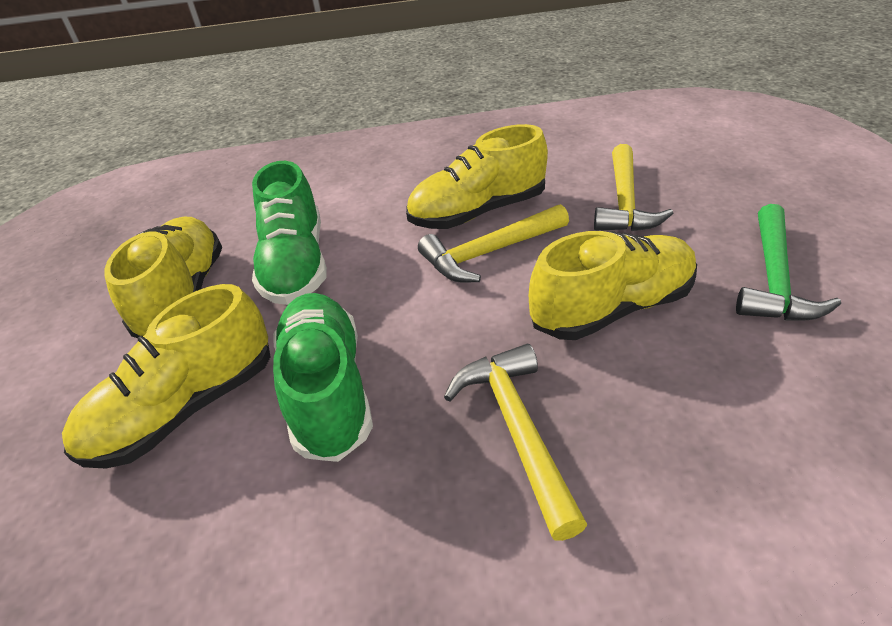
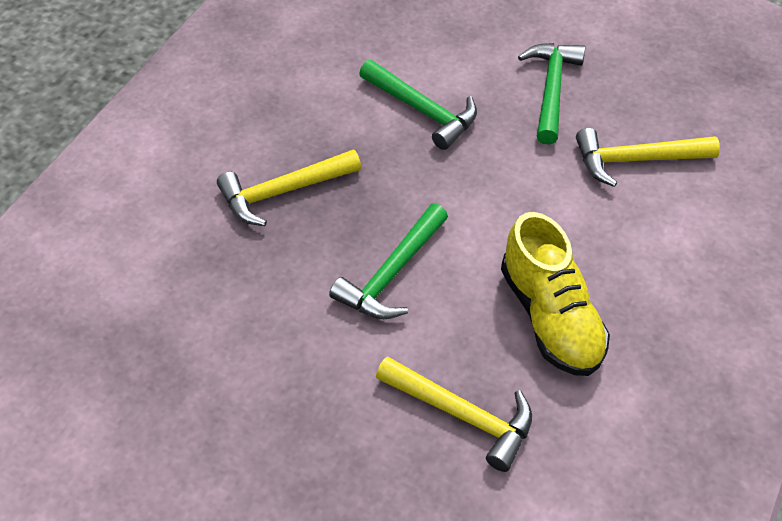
green hammer: 1 -> 3
green shoe: 2 -> 0
yellow shoe: 4 -> 1

